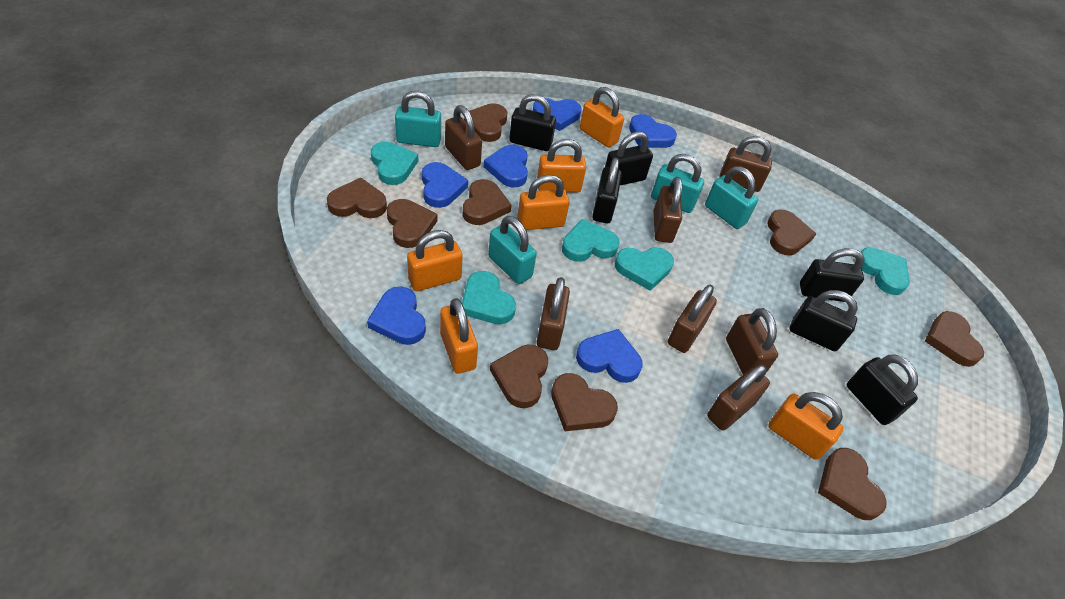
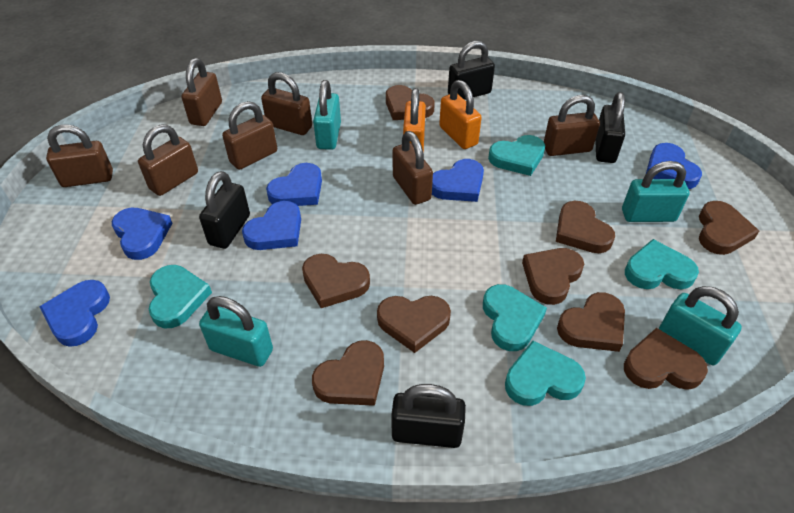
black padlock: 6 -> 4
orange padlock: 6 -> 2

